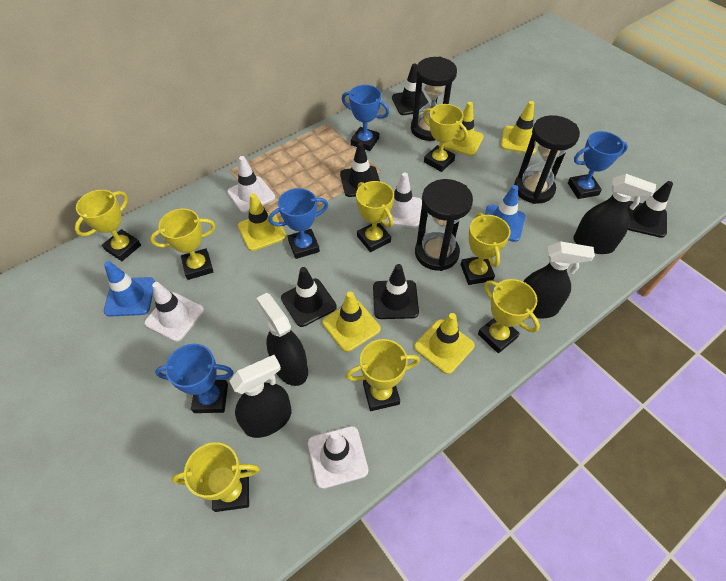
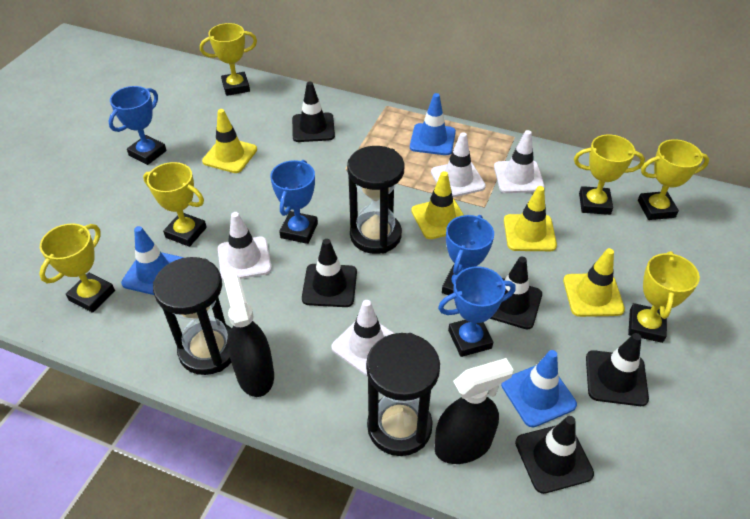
black spray bottle: 4 -> 2
blue traffic cone: 2 -> 3
yellow traffic cone: 5 -> 4
yellow trophy: 8 -> 6

